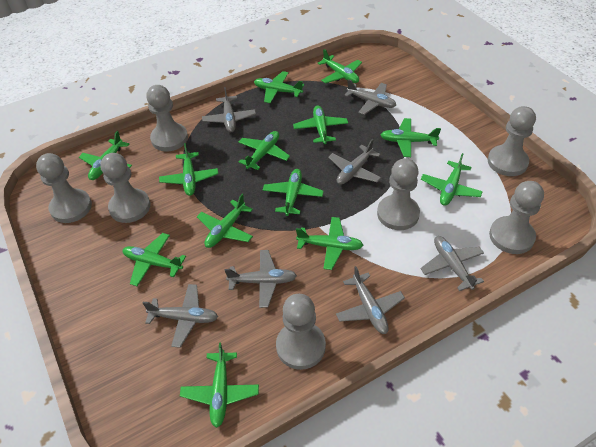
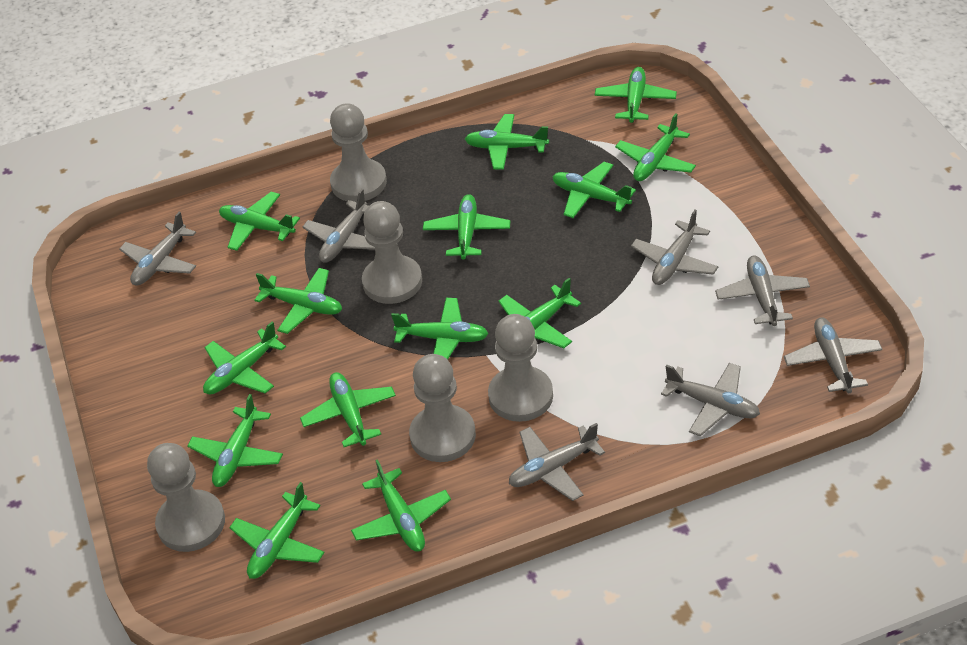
green plane: 13 -> 14
grey pawn: 7 -> 5

